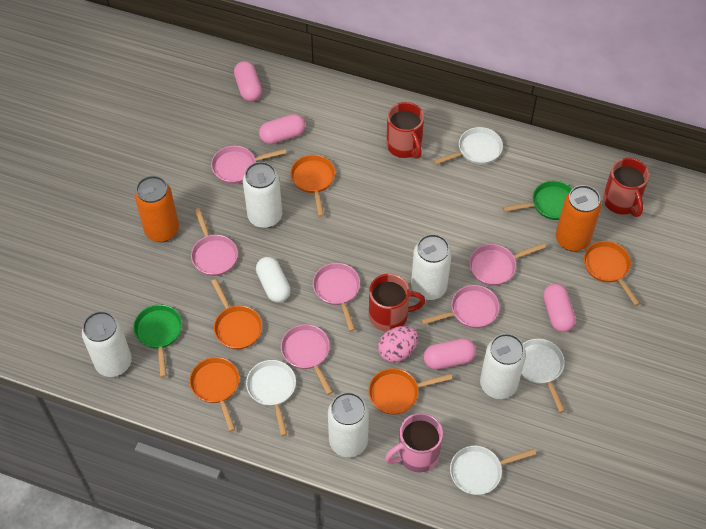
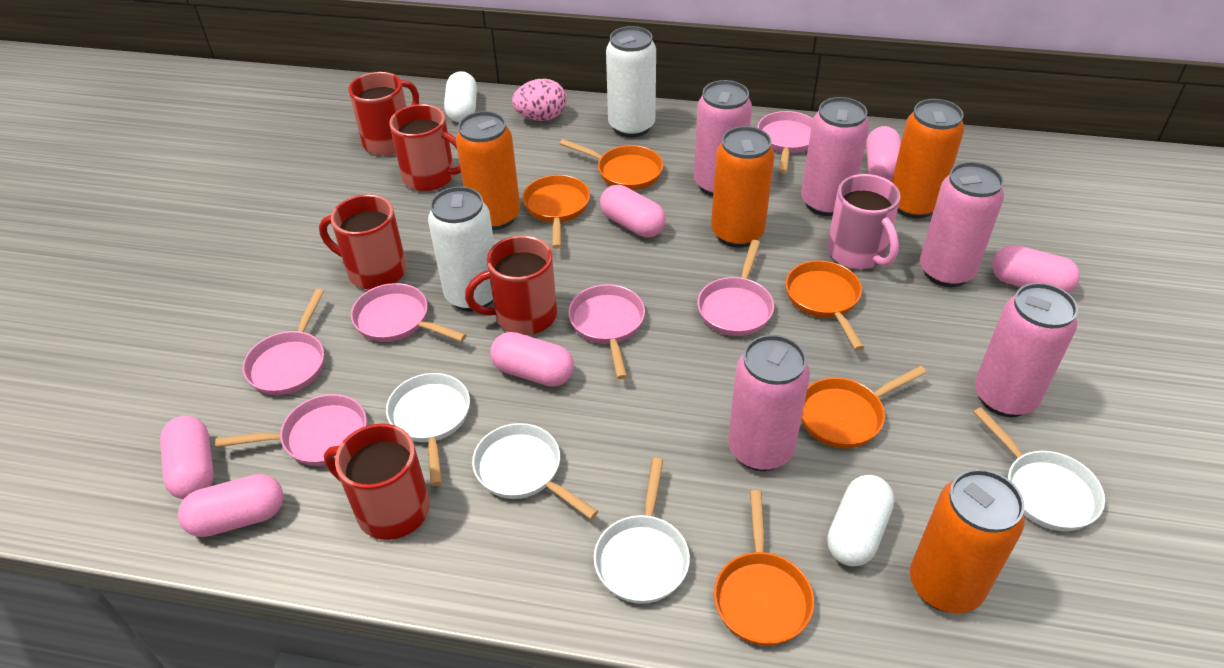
green pan: 2 -> 0
orange can: 2 -> 4
pink can: 0 -> 5
pink capsule: 4 -> 6
red mug: 3 -> 5
white can: 5 -> 2
white capsule: 1 -> 2

